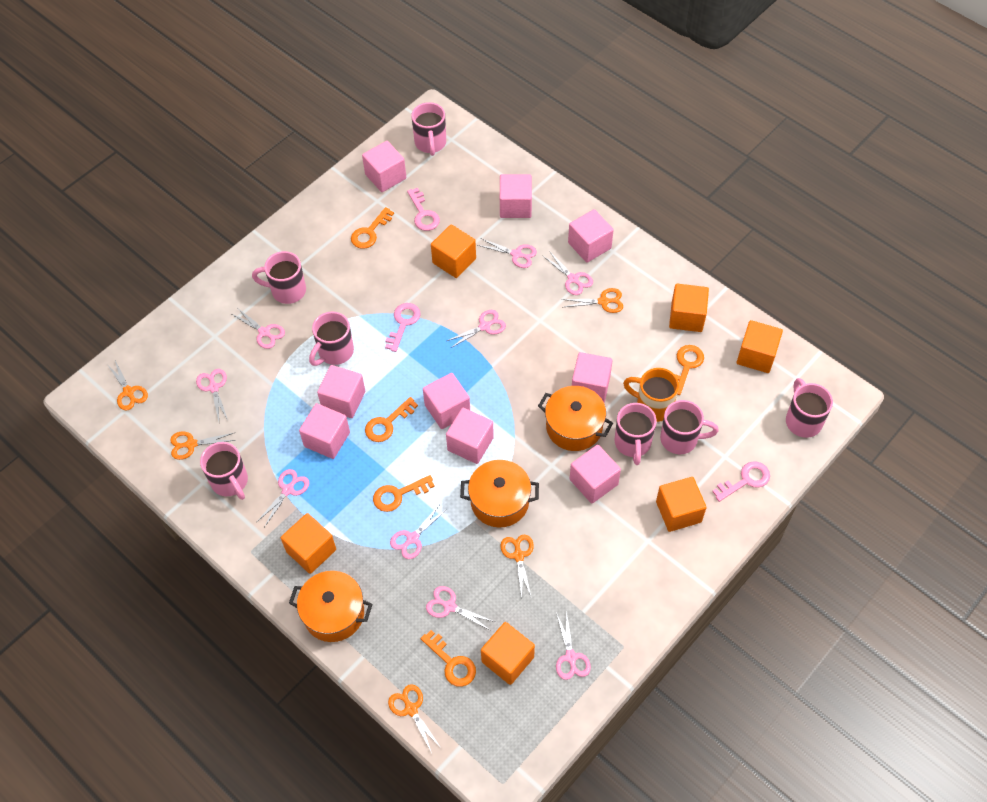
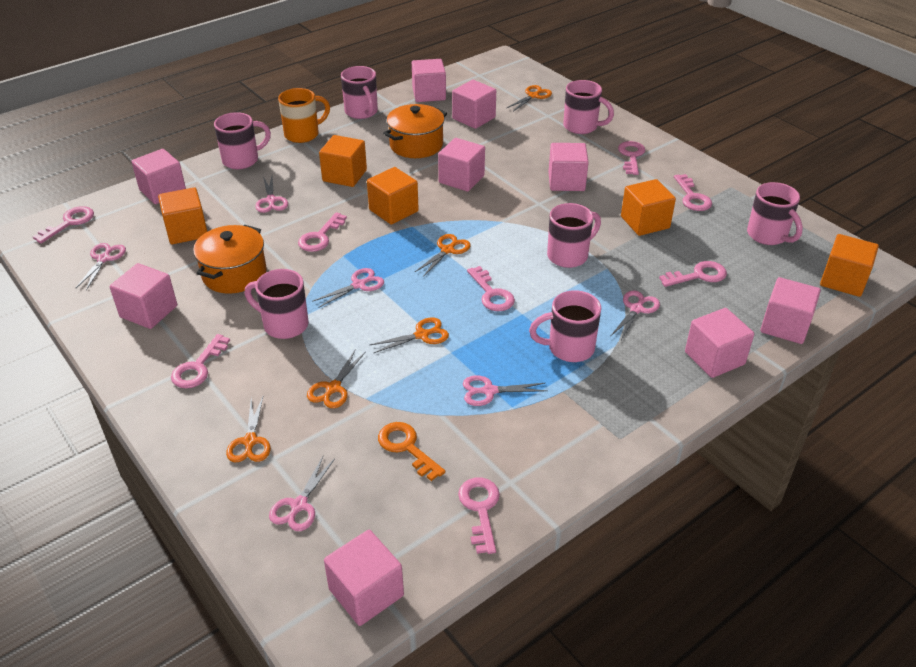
orange cube: 6 -> 5
orange key: 5 -> 1
orange pot: 3 -> 2
pink key: 3 -> 8
pink scissors: 9 -> 6

